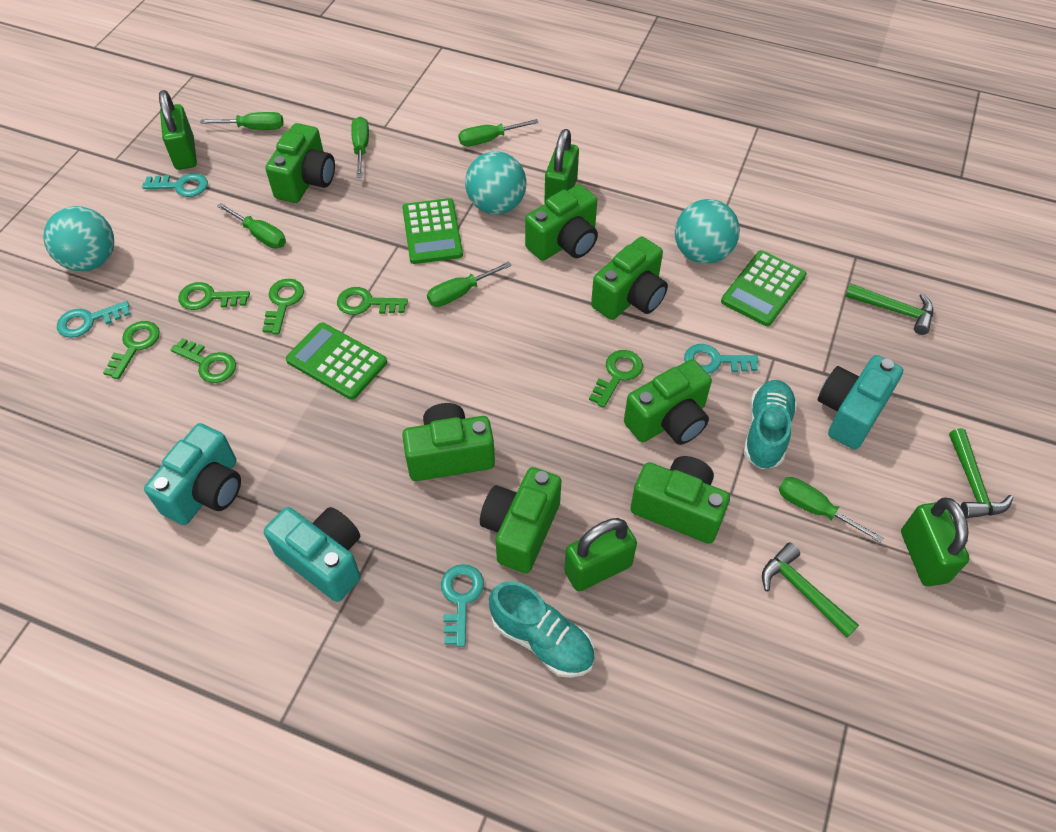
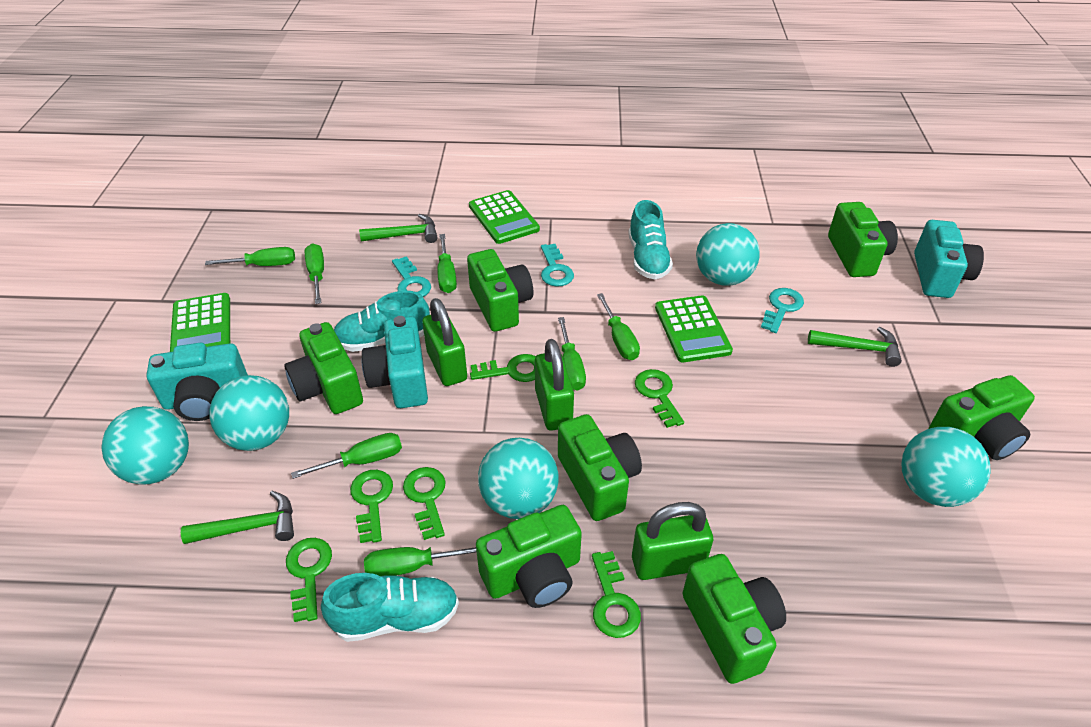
green padlock: 4 -> 3
green screwdriver: 6 -> 7
turquoise ball: 3 -> 5
turquoise key: 4 -> 3
turquoise shoe: 2 -> 3

